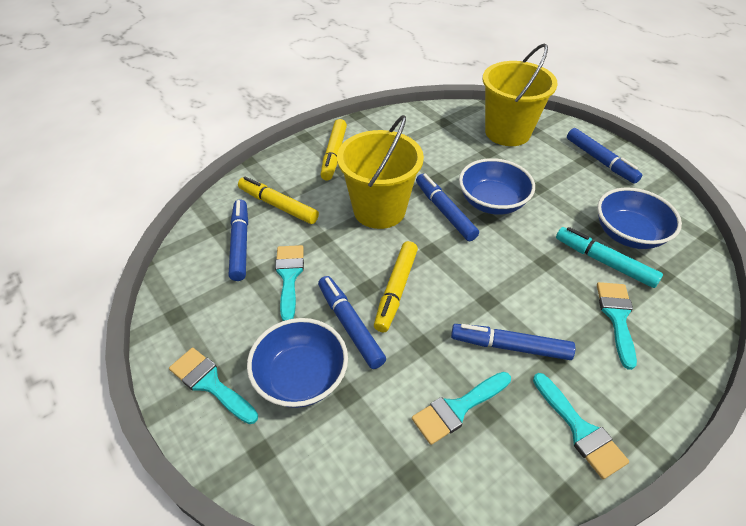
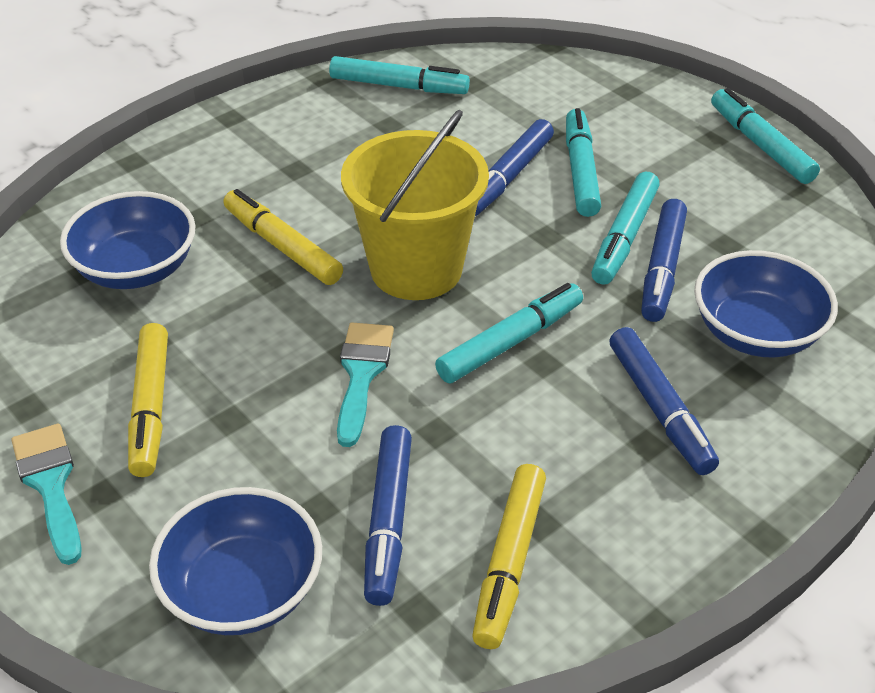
blue marker: 5 -> 4
turquoise brush: 5 -> 2
turquoise marker: 1 -> 5
yellow bucket: 2 -> 1

